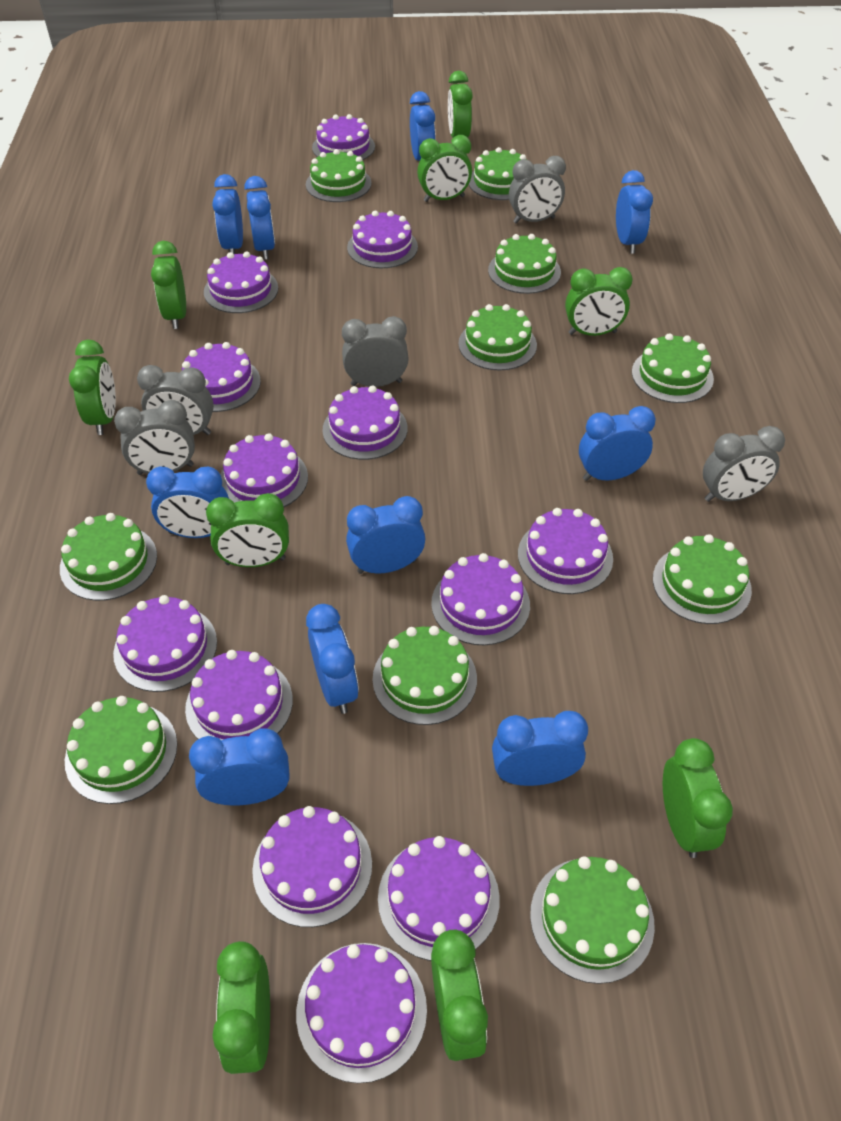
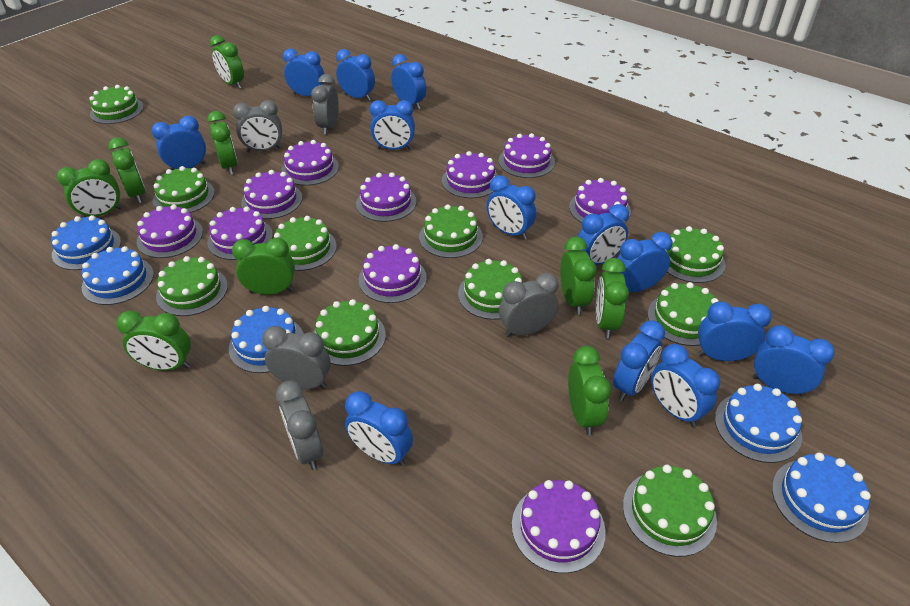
blue cake: 0 -> 5
blue clock: 10 -> 13
purple cake: 13 -> 10

